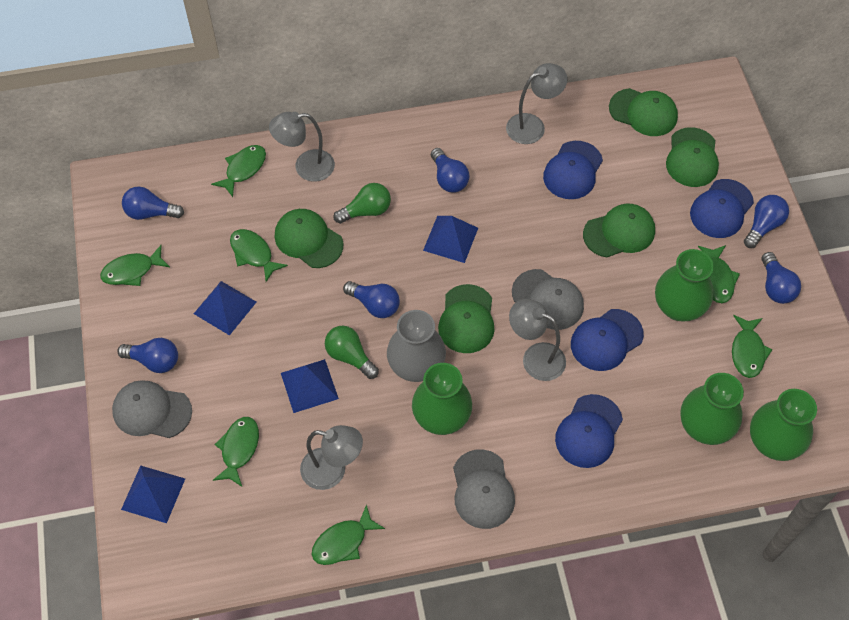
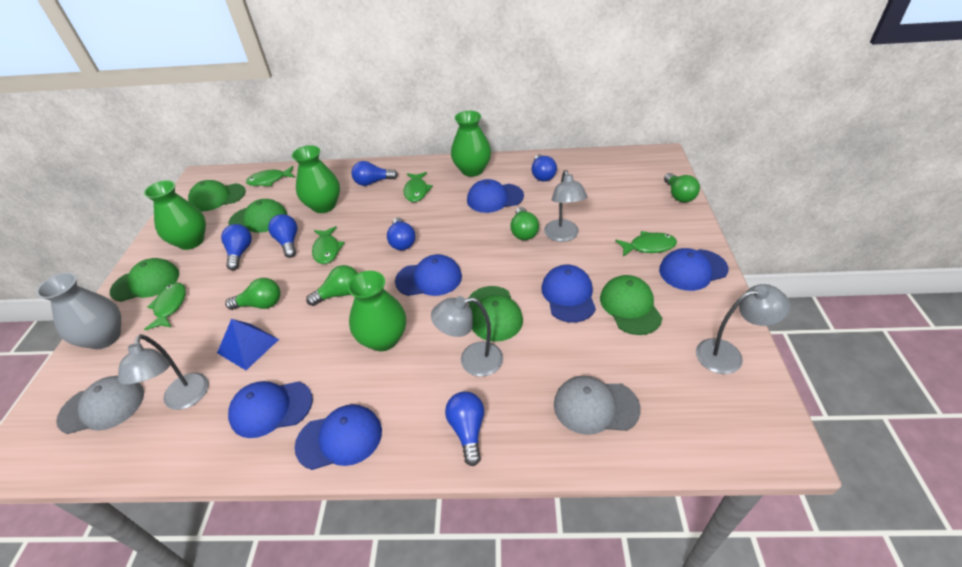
blue cap: 4 -> 6
blue pyramid: 4 -> 1
green fish: 7 -> 5
green light bulb: 2 -> 4
grey cap: 3 -> 2

